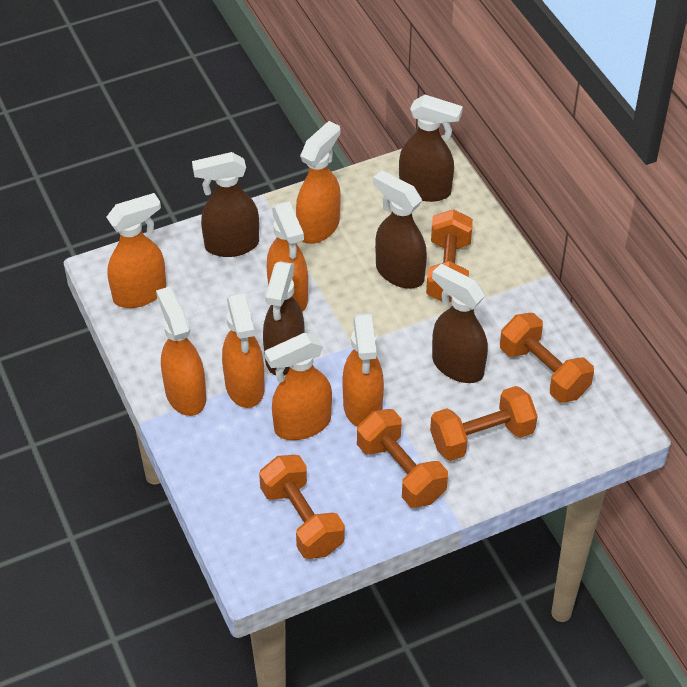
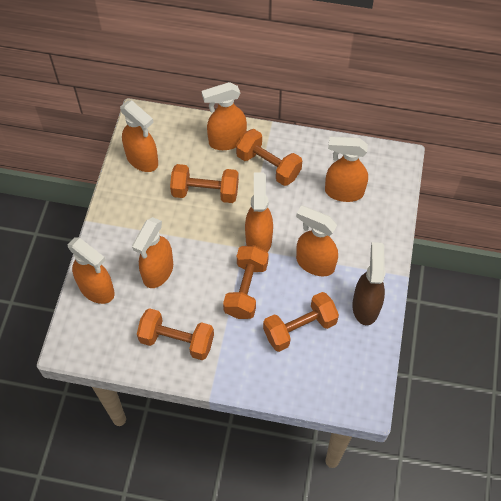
brown spray bottle: 5 -> 1

